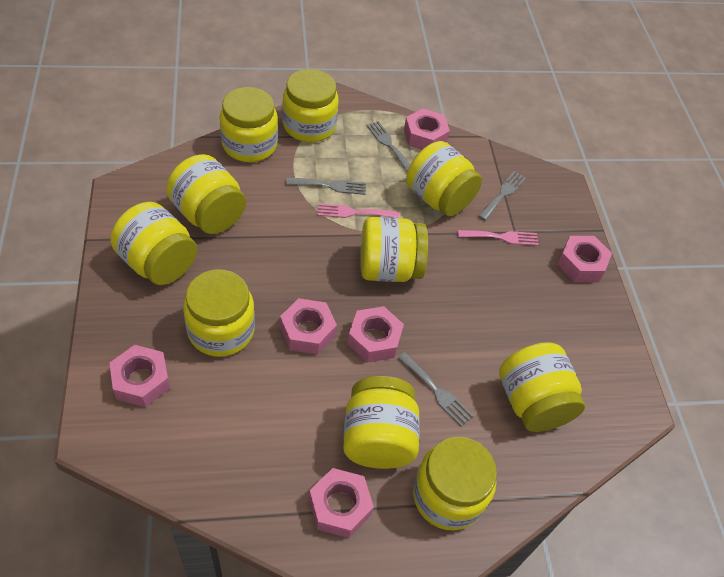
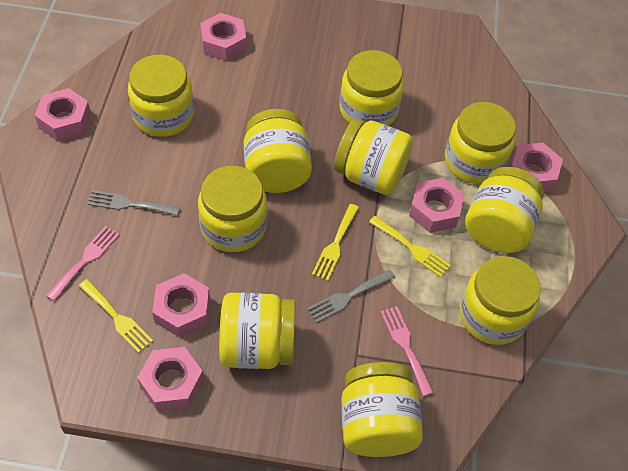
grey fork: 4 -> 2
yellow fork: 0 -> 3

